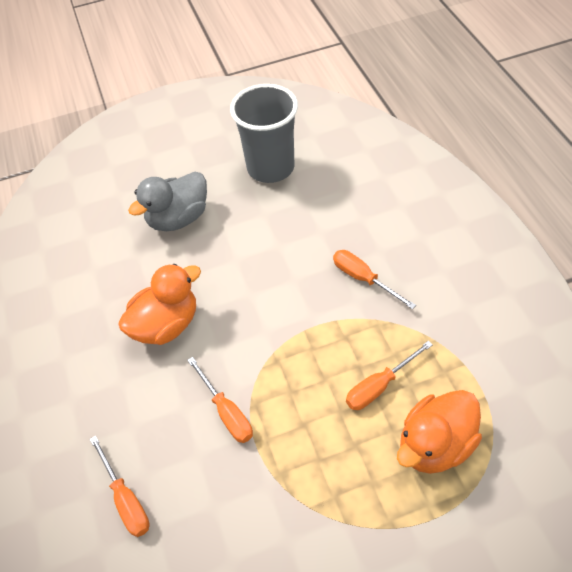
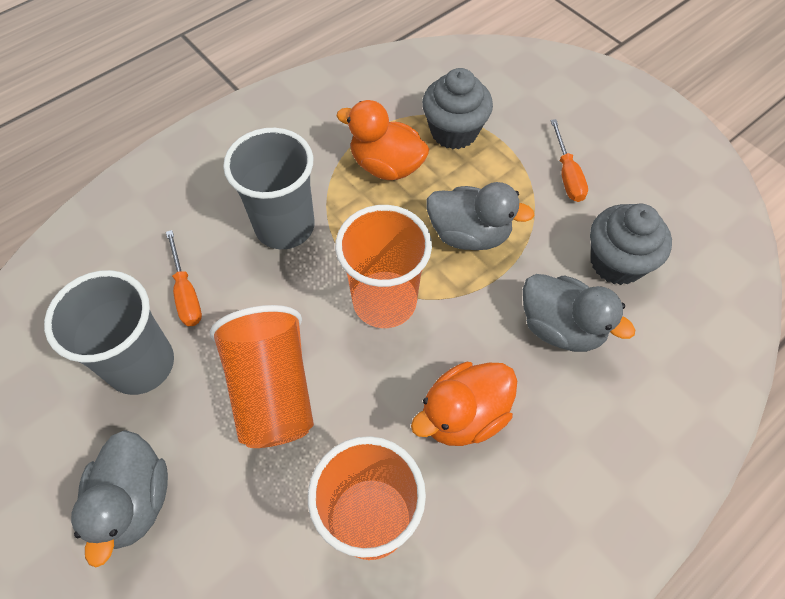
grey cup: 1 -> 2
grey cupcake: 0 -> 2
grey duck: 1 -> 3
orange cup: 0 -> 3
orange screwdriver: 4 -> 2

